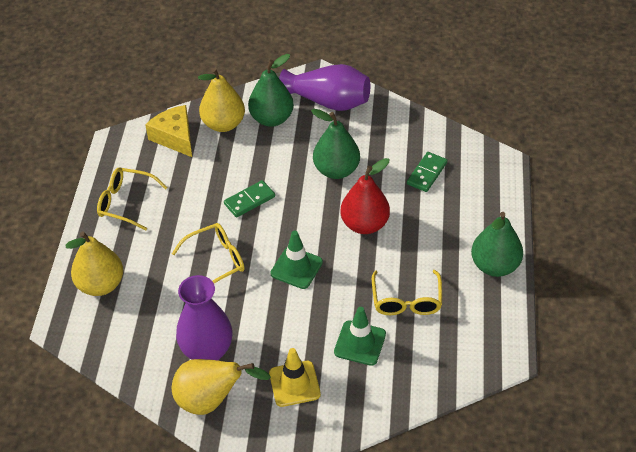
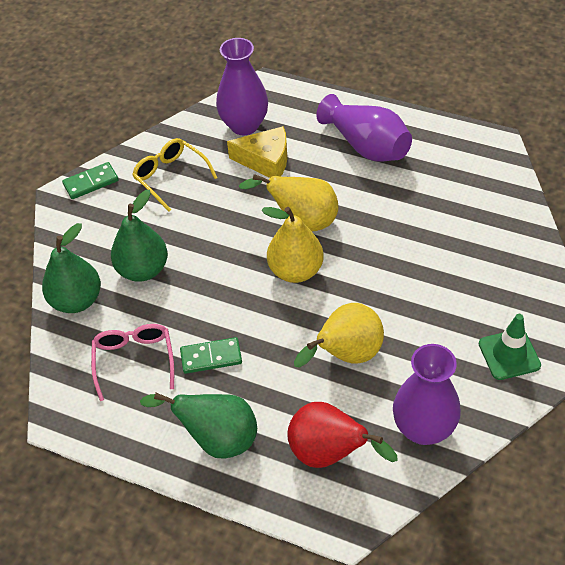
green traffic cone: 2 -> 1
pink glasses: 0 -> 1
purple vase: 2 -> 3
yellow glasses: 3 -> 1
yellow traffic cone: 1 -> 0

